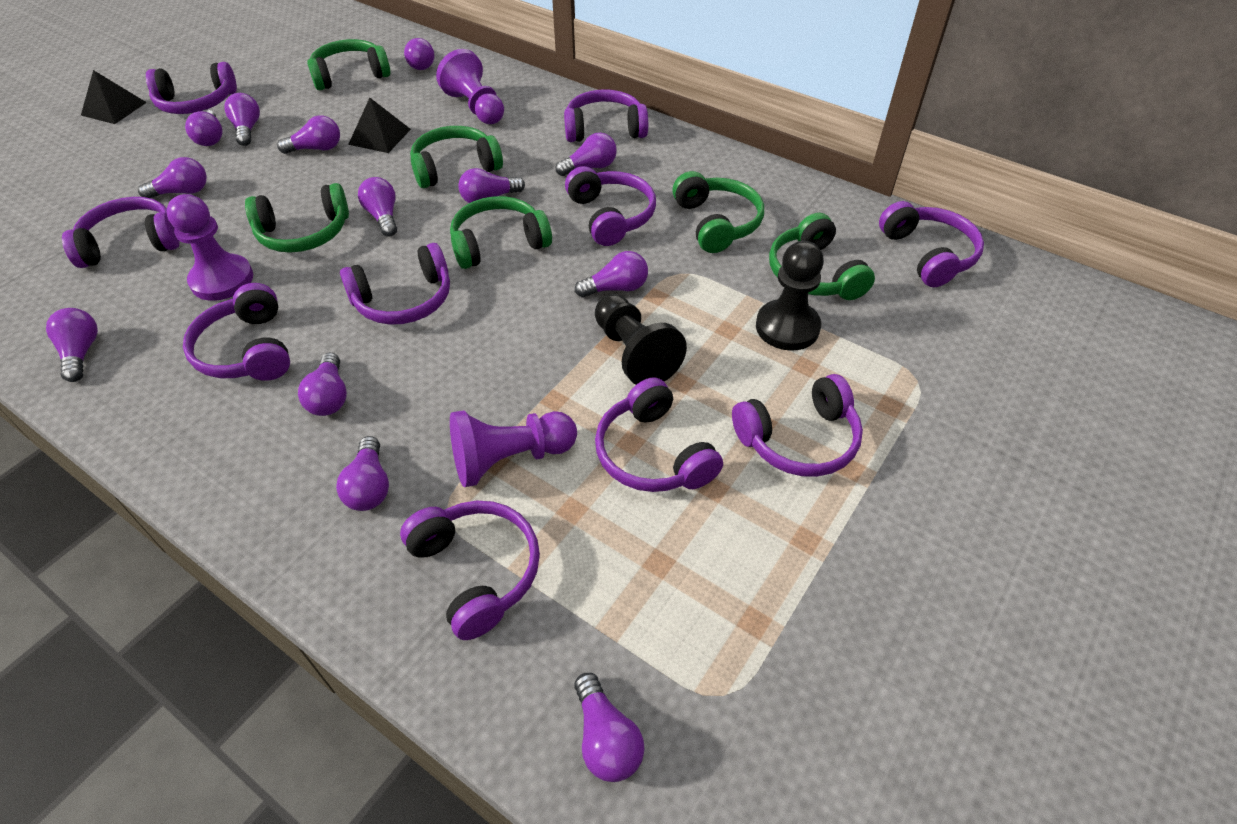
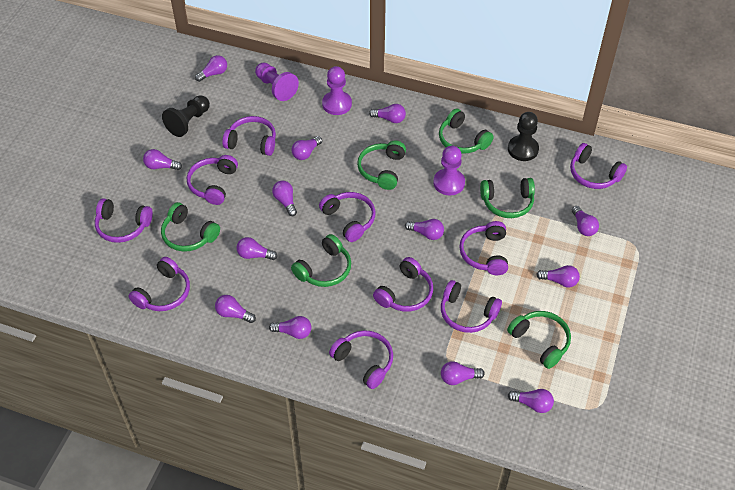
black pyramid: 2 -> 0

